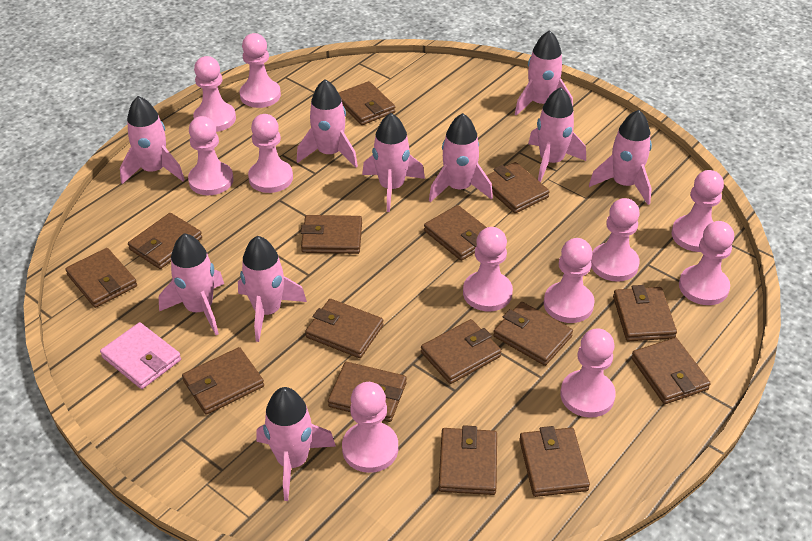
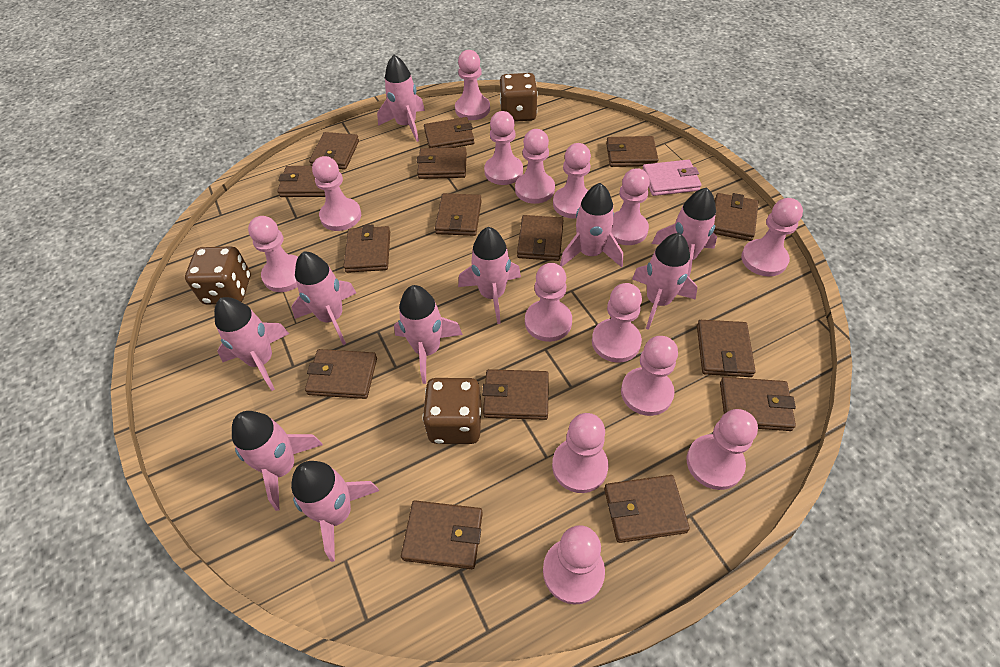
brown dice: 0 -> 3
pink pawn: 11 -> 14

